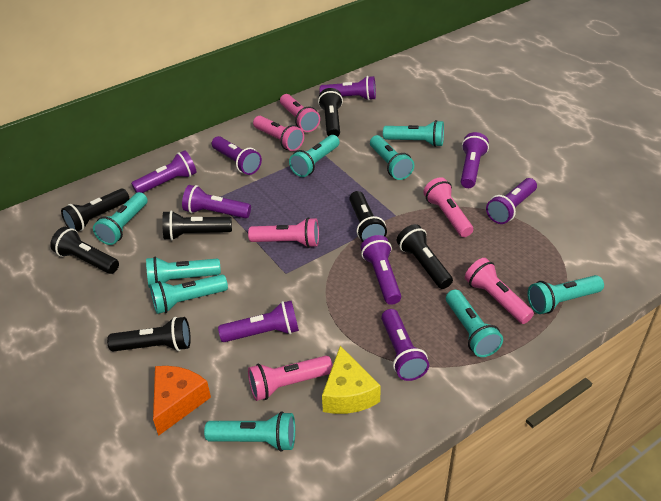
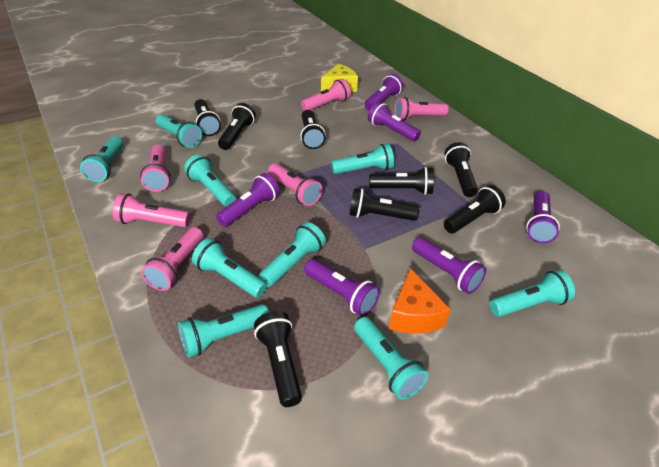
black flashlight: 7 -> 8
purple flashlight: 9 -> 6

